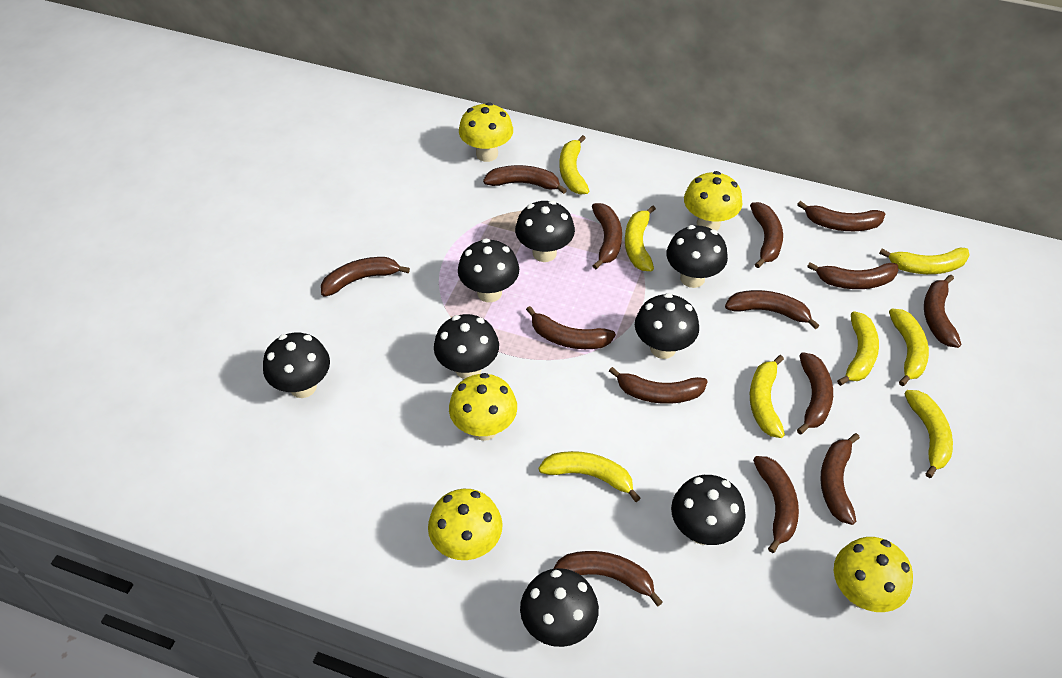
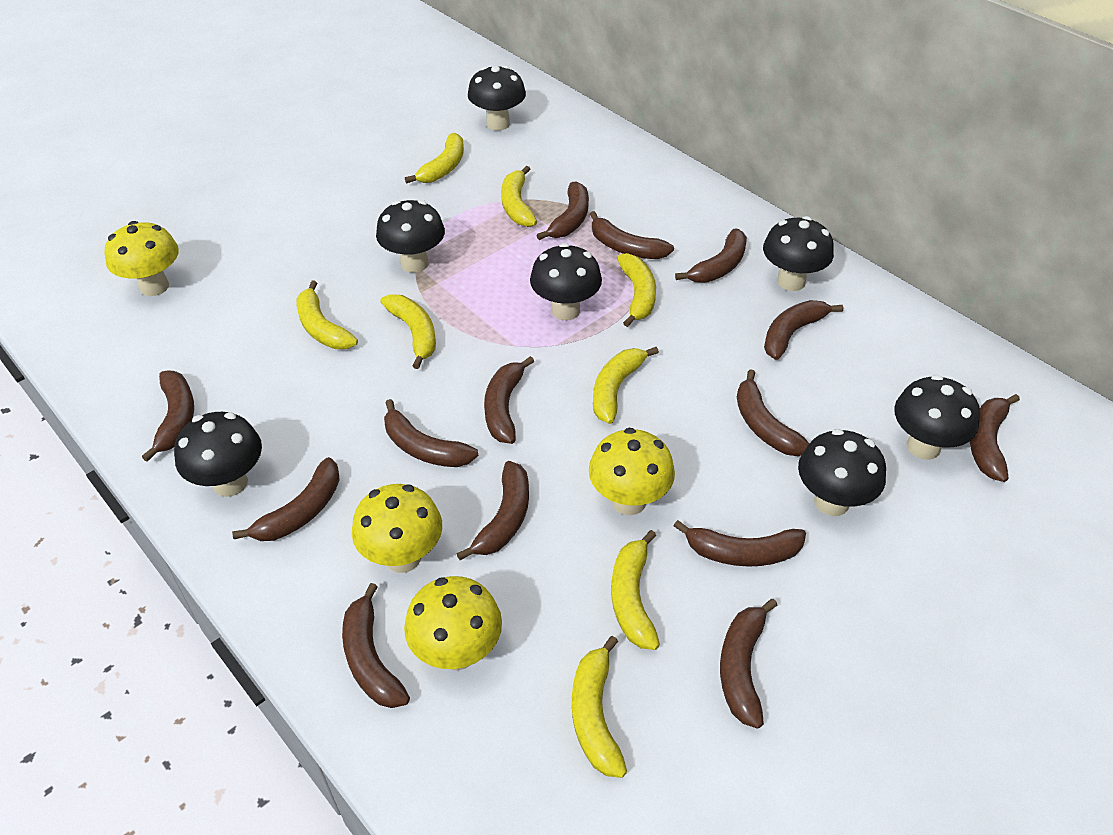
black mushroom: 8 -> 7
yellow mushroom: 5 -> 4

